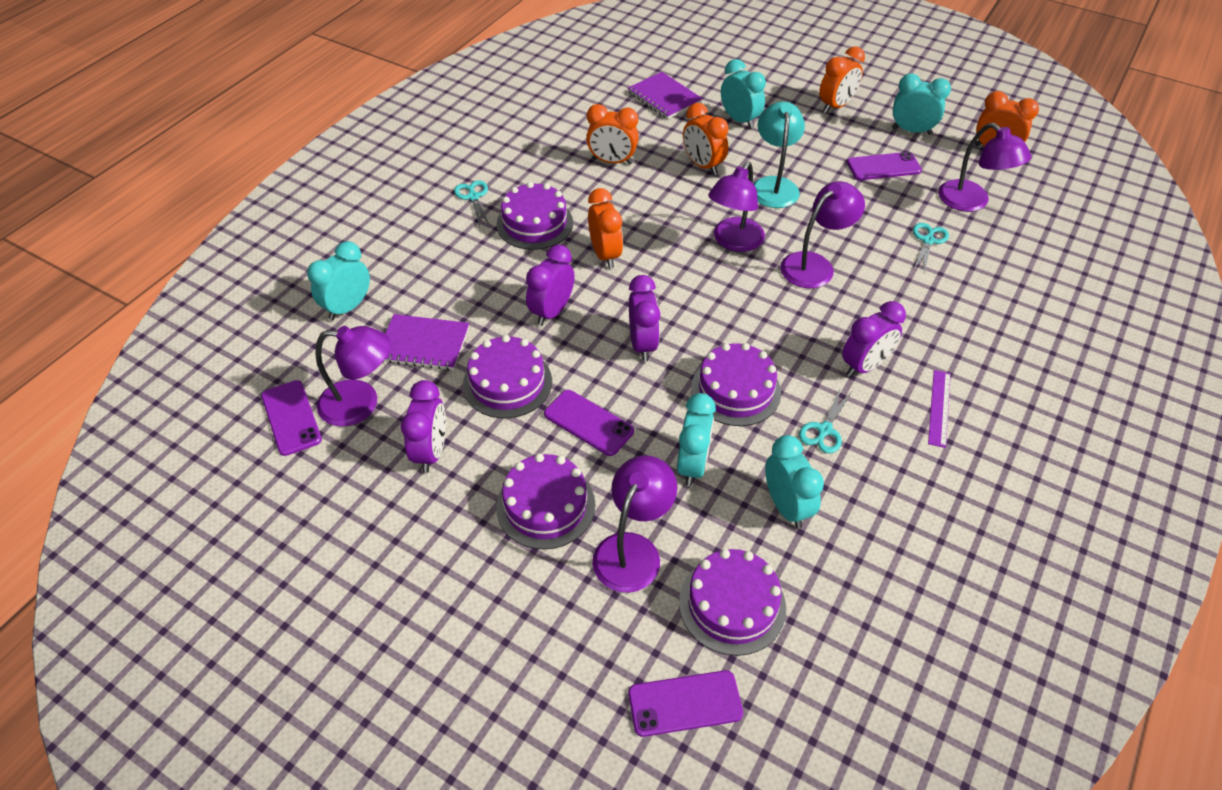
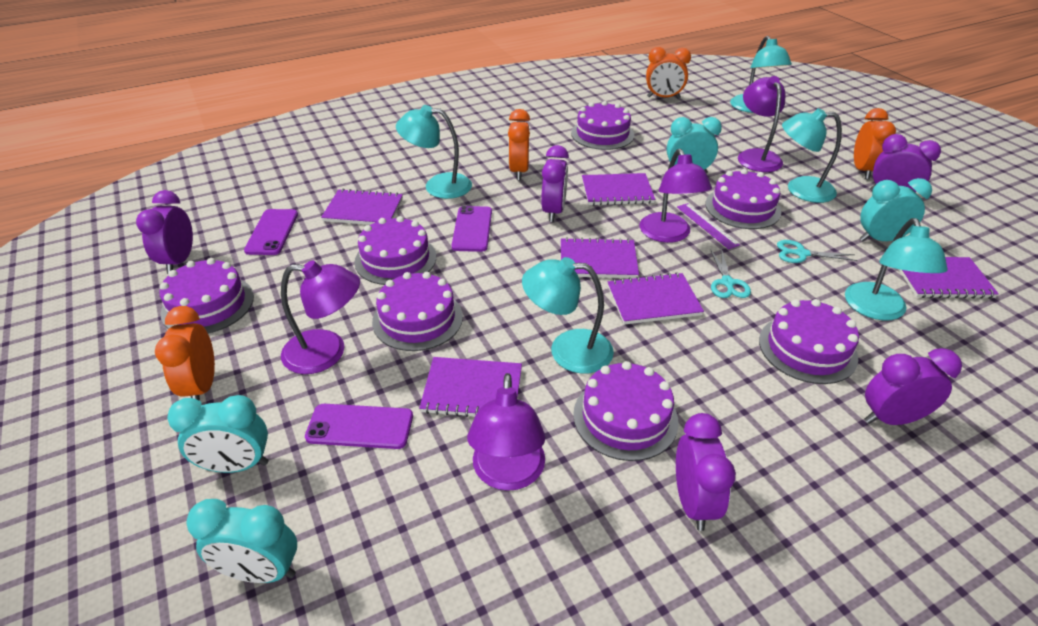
orange clock: 5 -> 4
purple cake: 5 -> 7
purple clock: 4 -> 5
purple lamp: 5 -> 4
purple notebook: 2 -> 6
purple phone: 4 -> 3
turquoise clock: 5 -> 4
turquoise lamp: 1 -> 5
turquoise scissors: 3 -> 2

